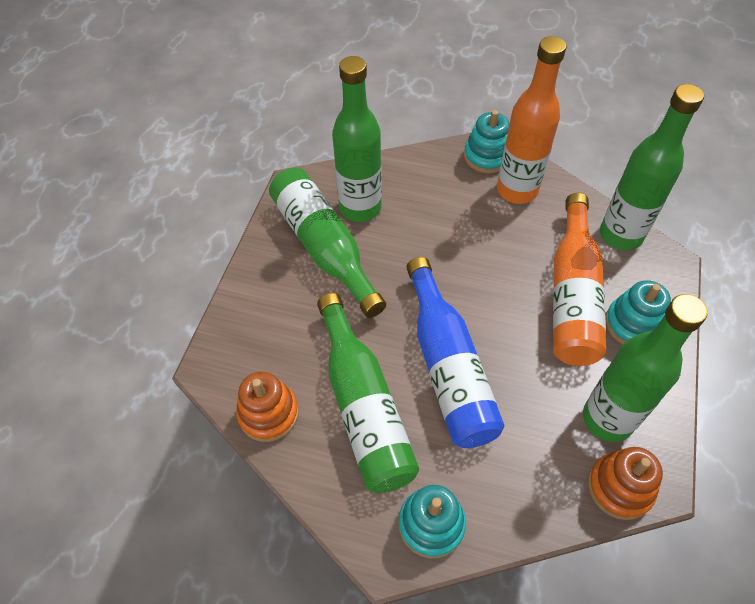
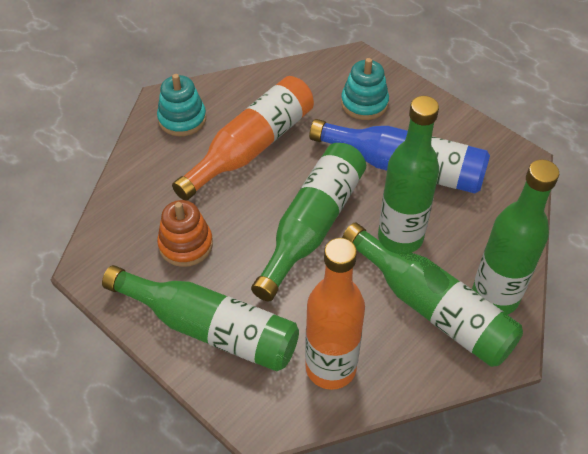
orange stacking toy: 2 -> 1
turquoise stacking toy: 3 -> 2

